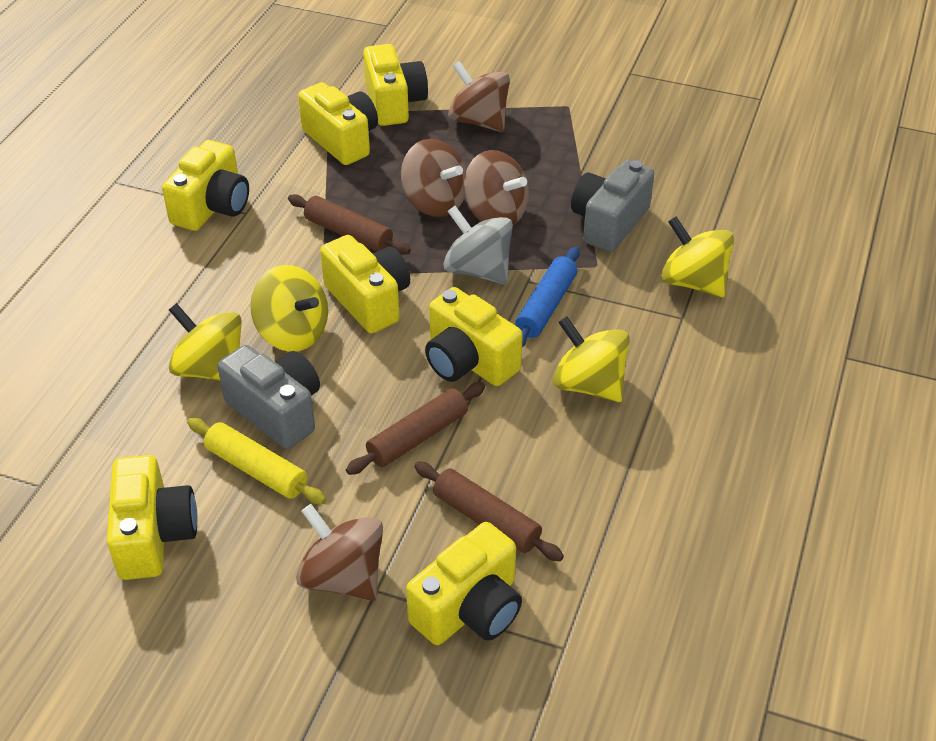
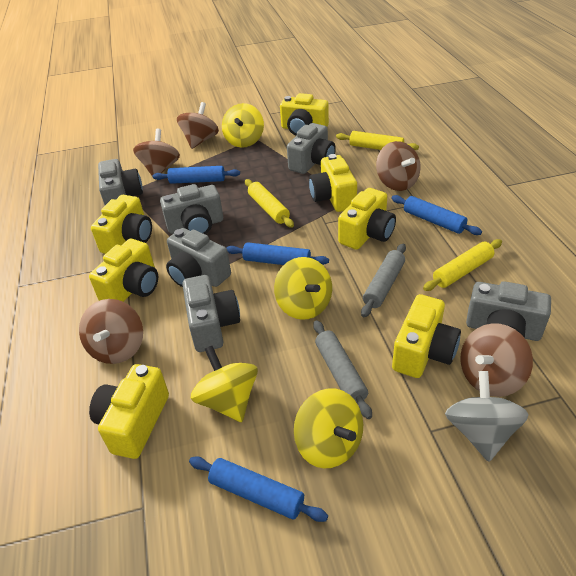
blue rolling pin: 1 -> 4
brown rolling pin: 3 -> 0
brown spinning top: 4 -> 5
grey camera: 2 -> 6
grey rolling pin: 0 -> 2
yellow rolling pin: 1 -> 3

